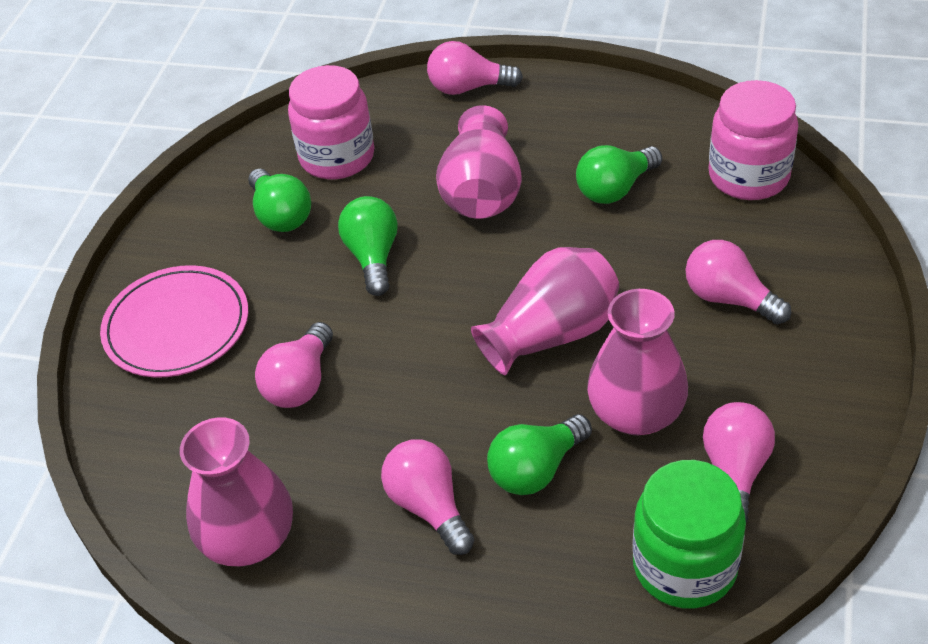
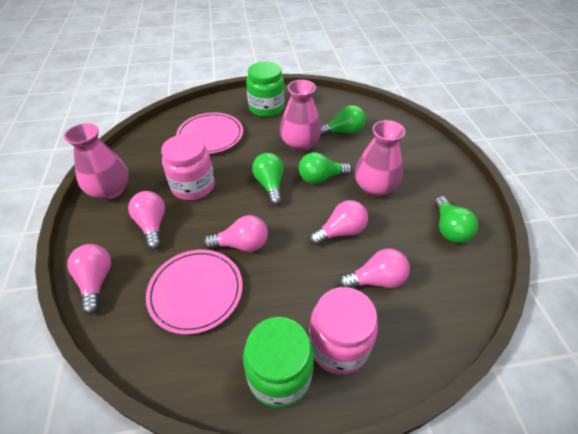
green jar: 1 -> 2
pink plate: 1 -> 2
pink vase: 4 -> 3

